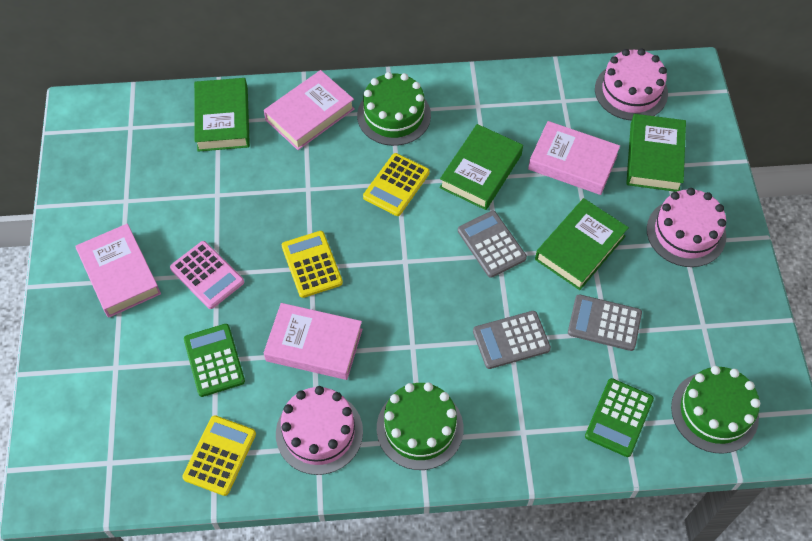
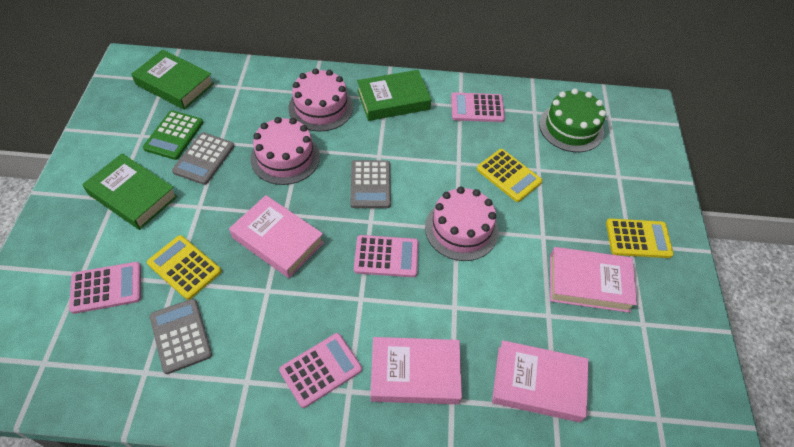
green book: 4 -> 3
green cake: 3 -> 1
green calculator: 2 -> 1
pink calculator: 1 -> 4

